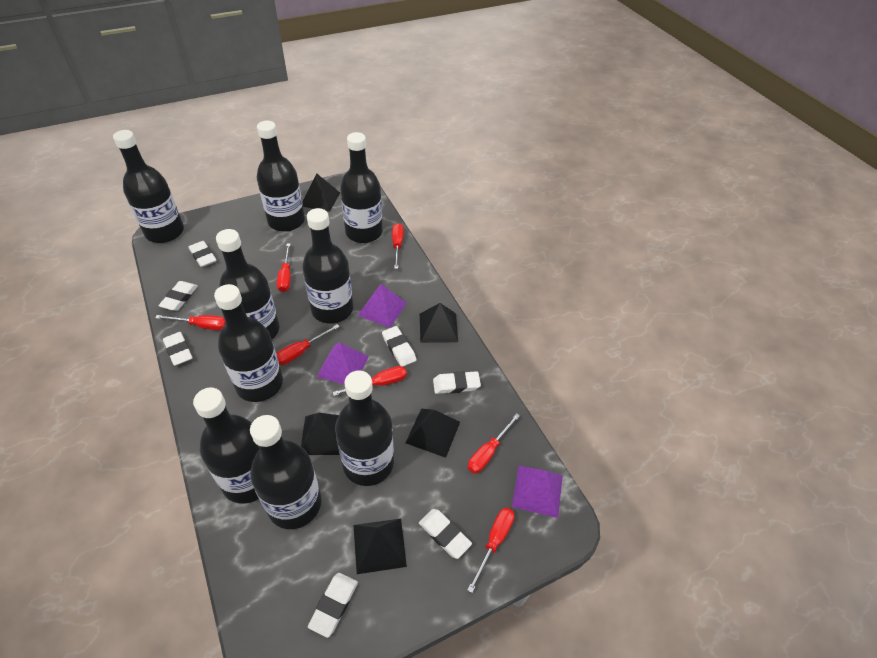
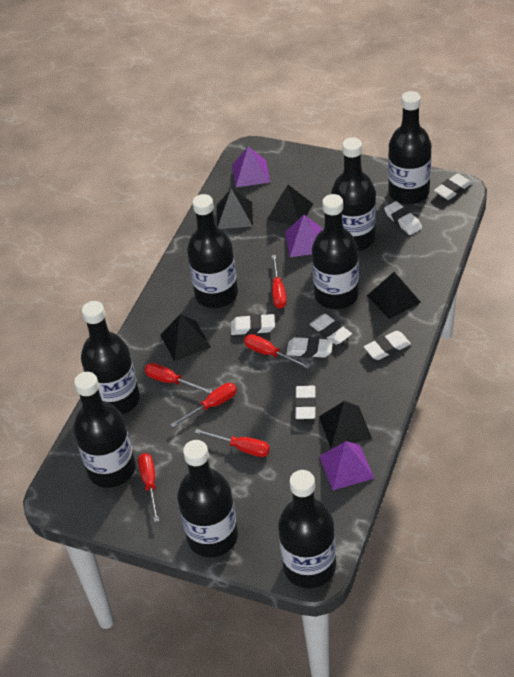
black bottle: 9 -> 8
red screwdriver: 7 -> 6

